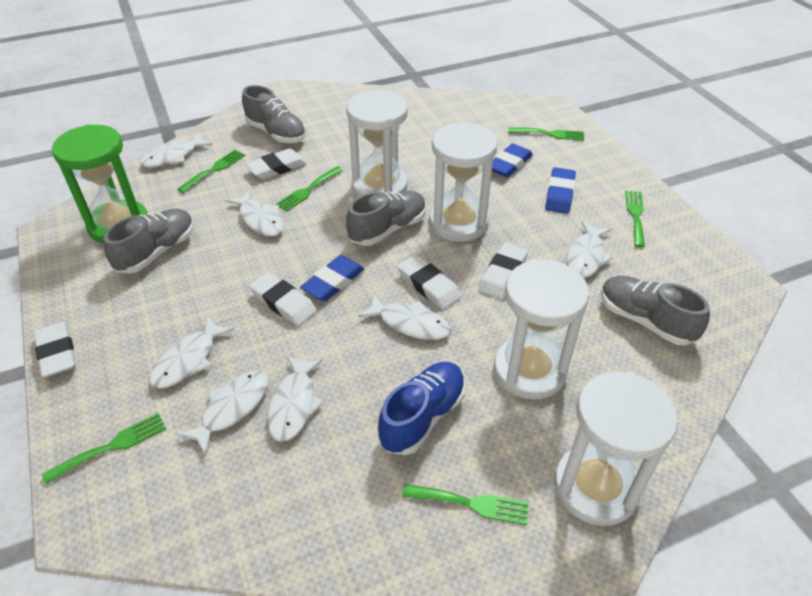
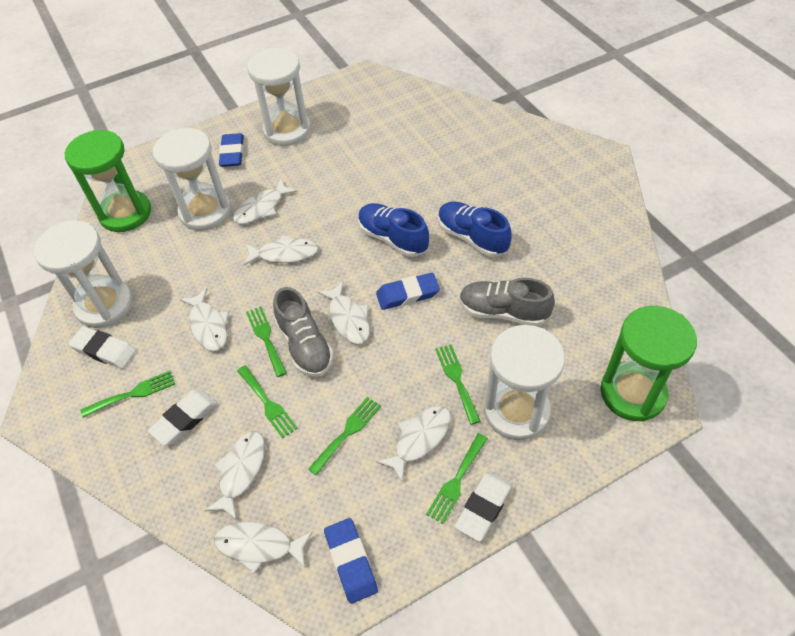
blue shoe: 1 -> 2
green hourglass: 1 -> 2
grey shoe: 4 -> 2
white eraser: 5 -> 3

